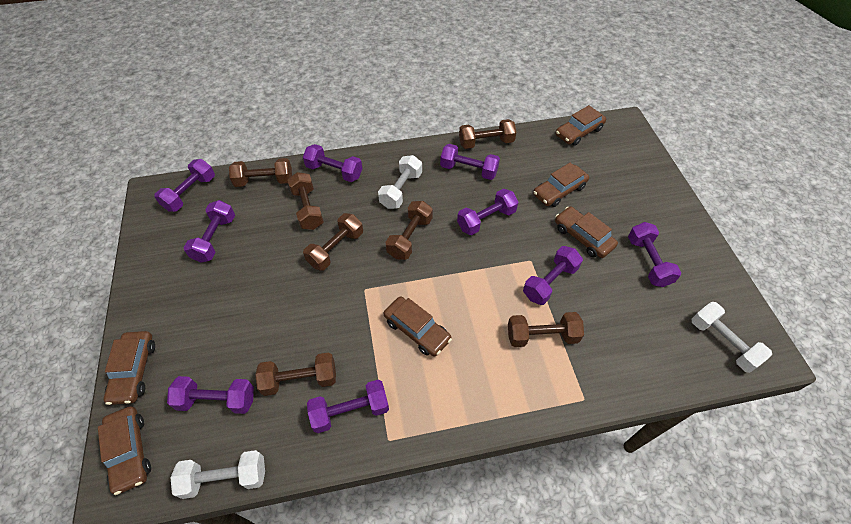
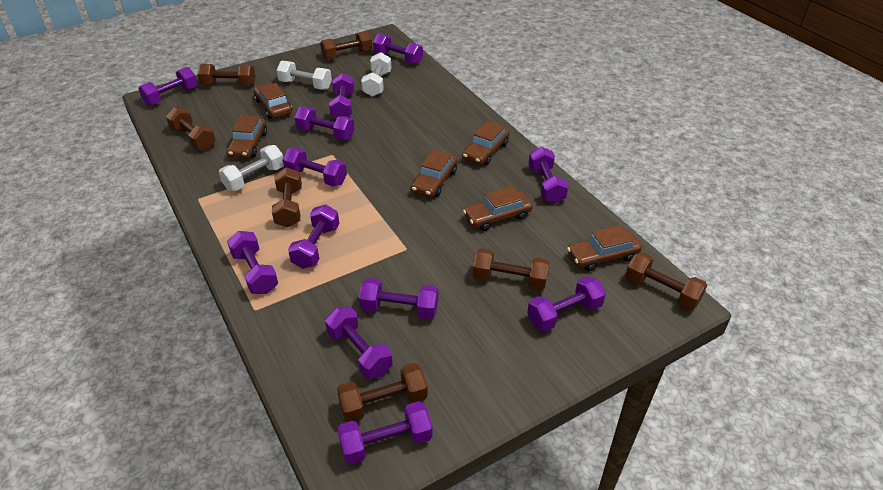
purple dumbbell: 9 -> 12

